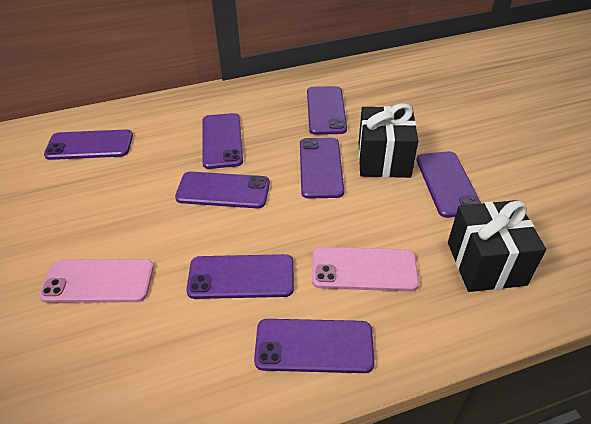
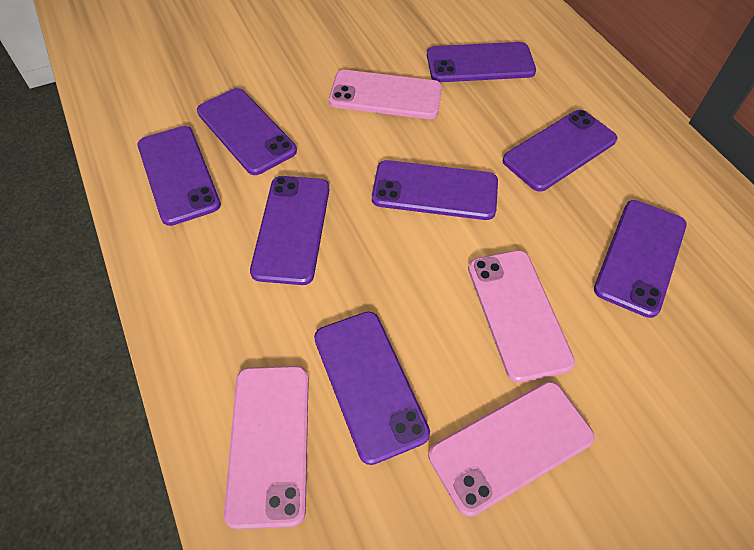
black gift: 2 -> 0
pink phone: 2 -> 4

